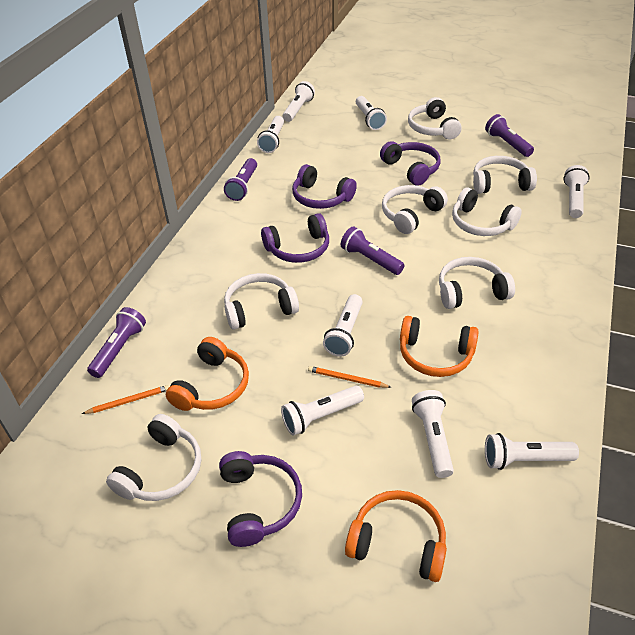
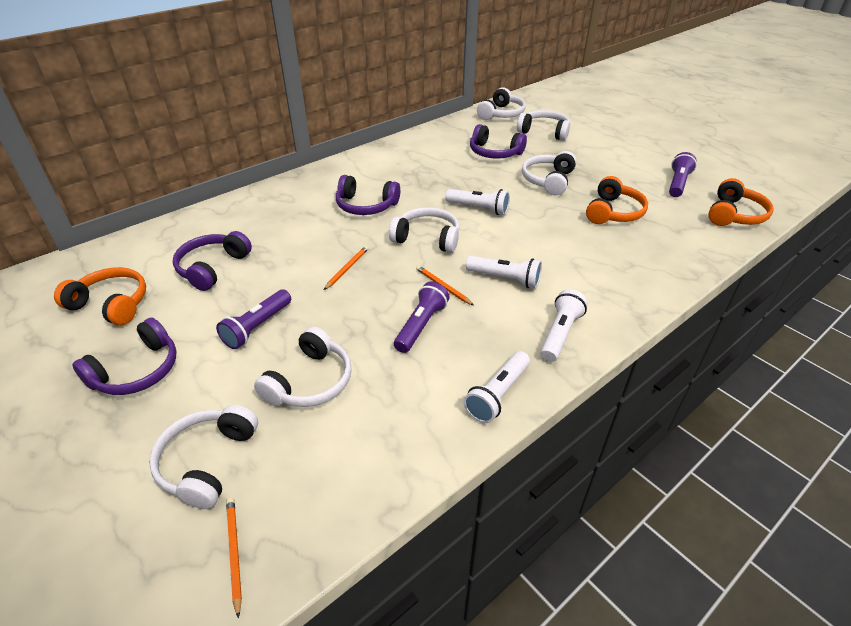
orange pencil: 2 -> 3
purple flashlight: 4 -> 3
white flashlight: 8 -> 4
white headphones: 7 -> 6

